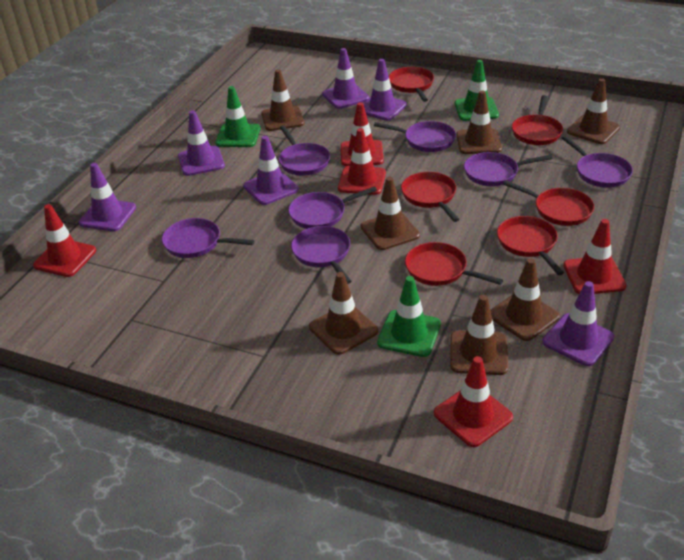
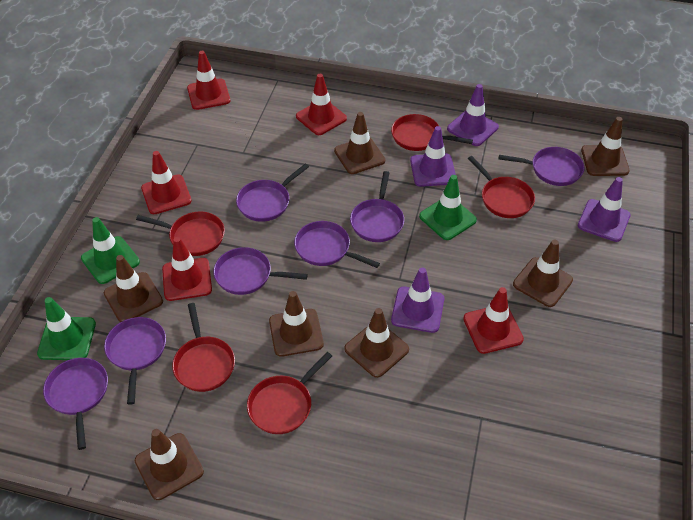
purple traffic cone: 6 -> 4
red pan: 6 -> 5

